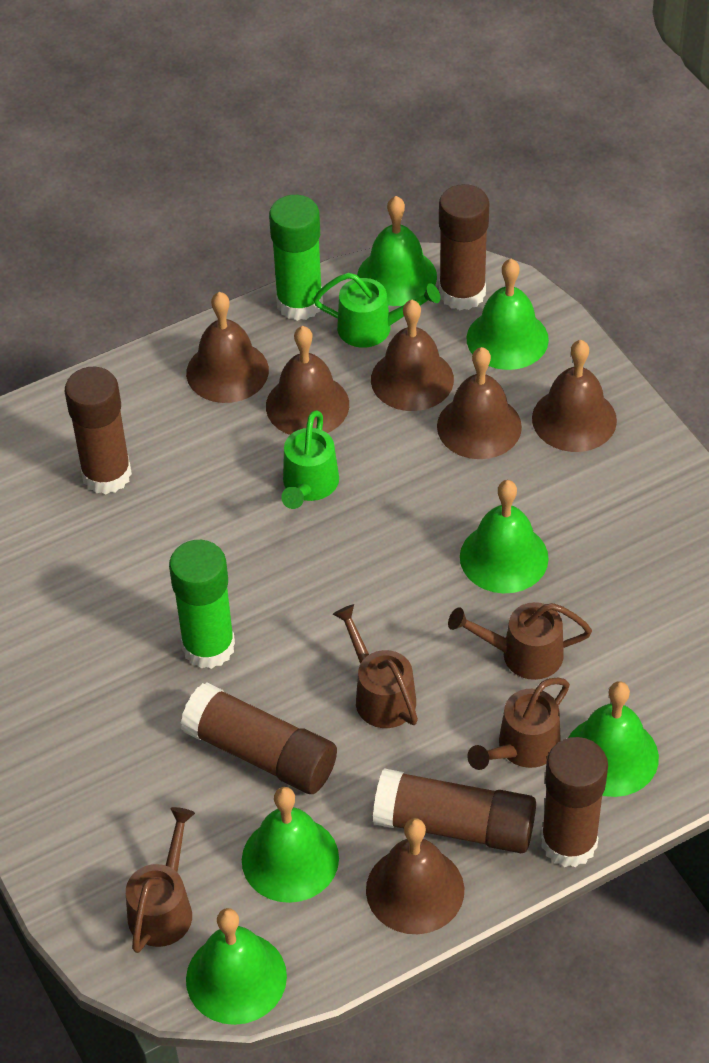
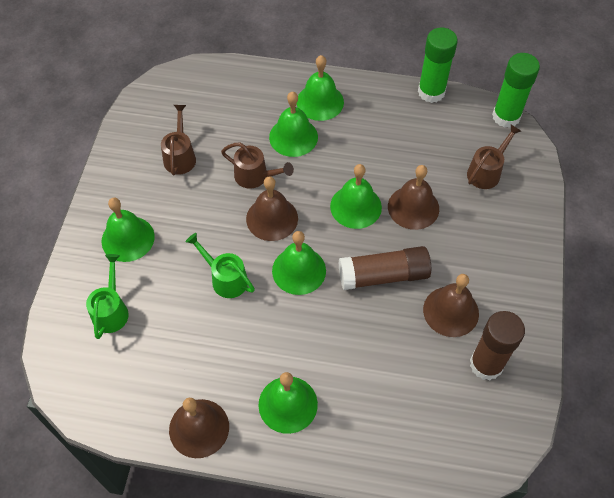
brown bell: 6 -> 4
brown glue stick: 5 -> 2
brown watering can: 4 -> 3

